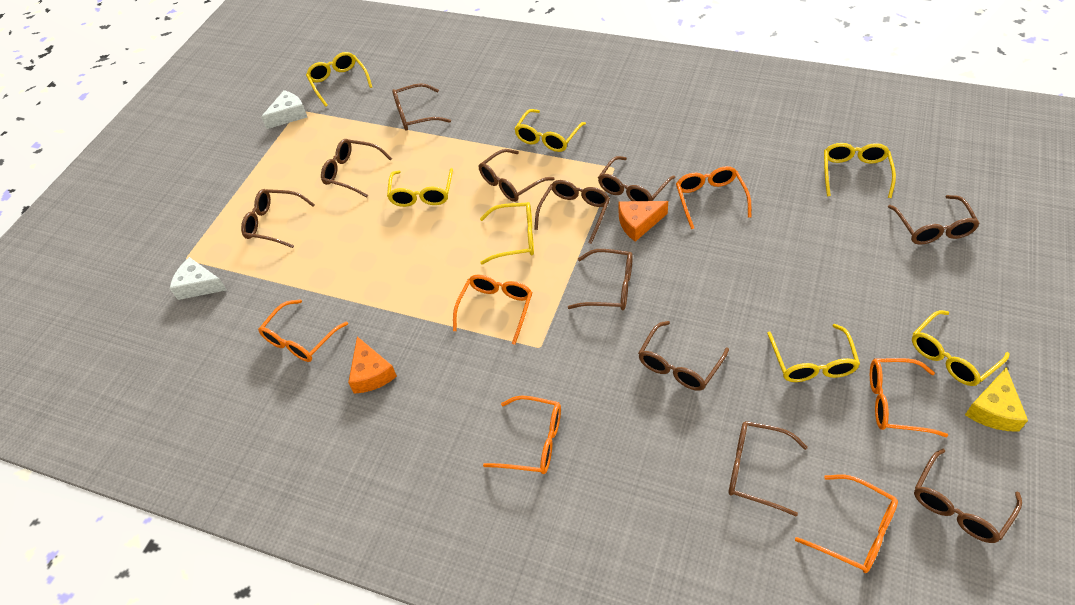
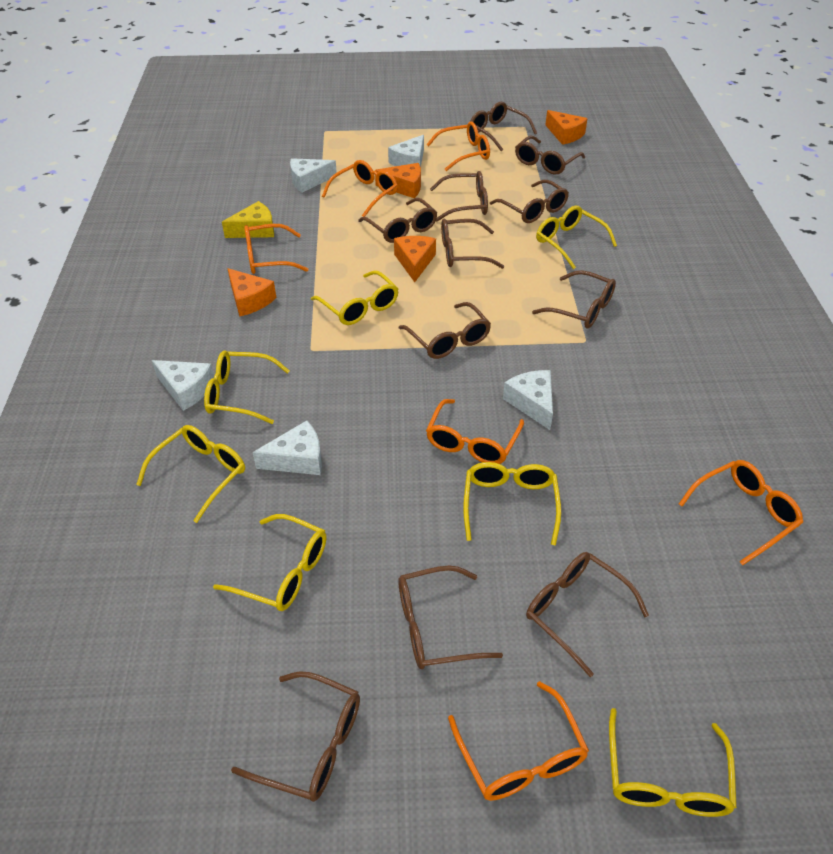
orange cheese: 2 -> 4
white cheese: 2 -> 5

